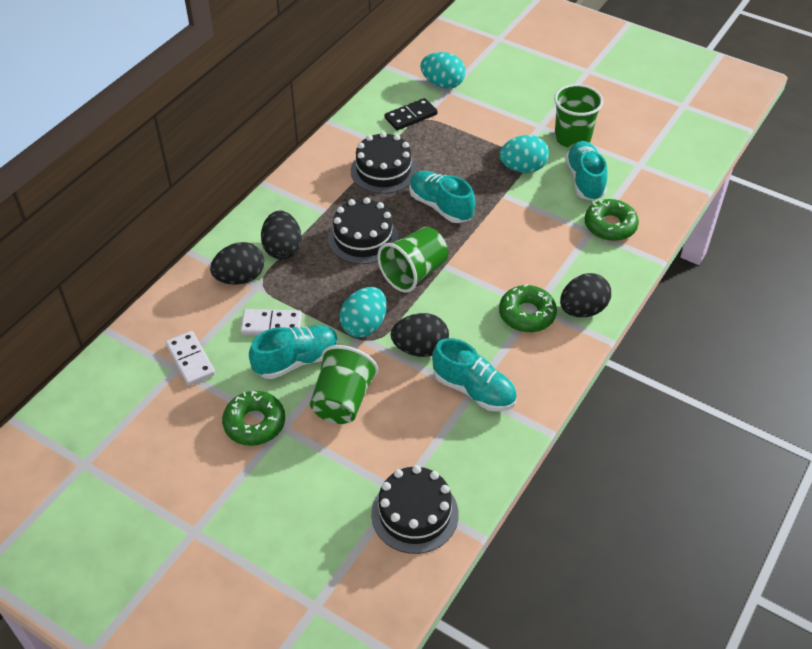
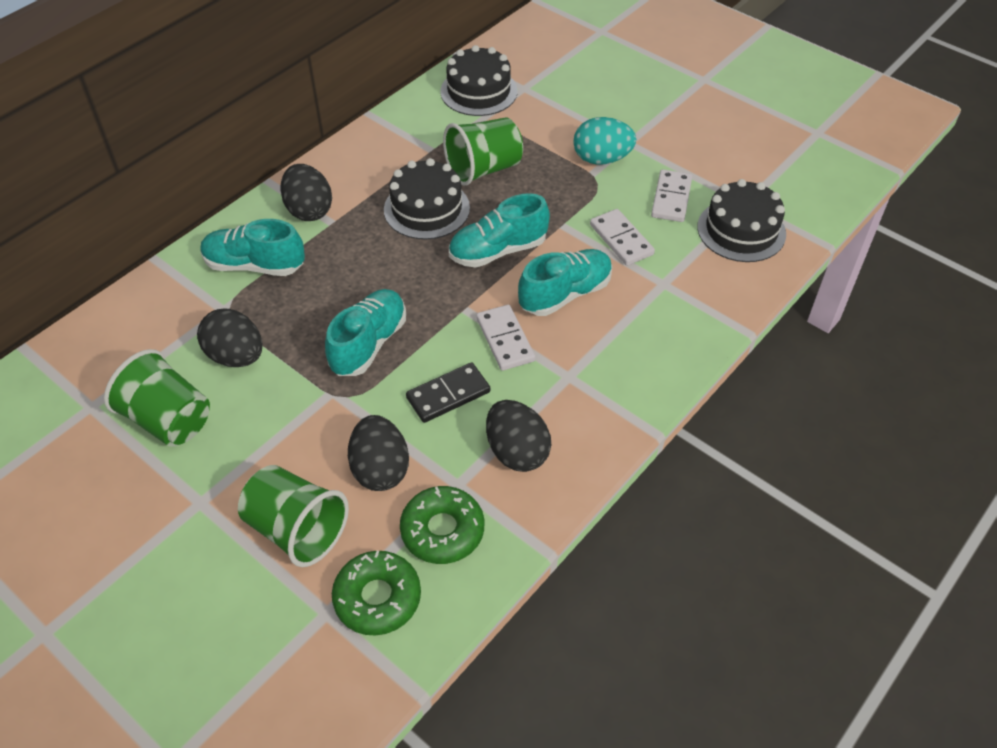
green donut: 3 -> 2
turquoise egg: 3 -> 1
white domino: 2 -> 3

